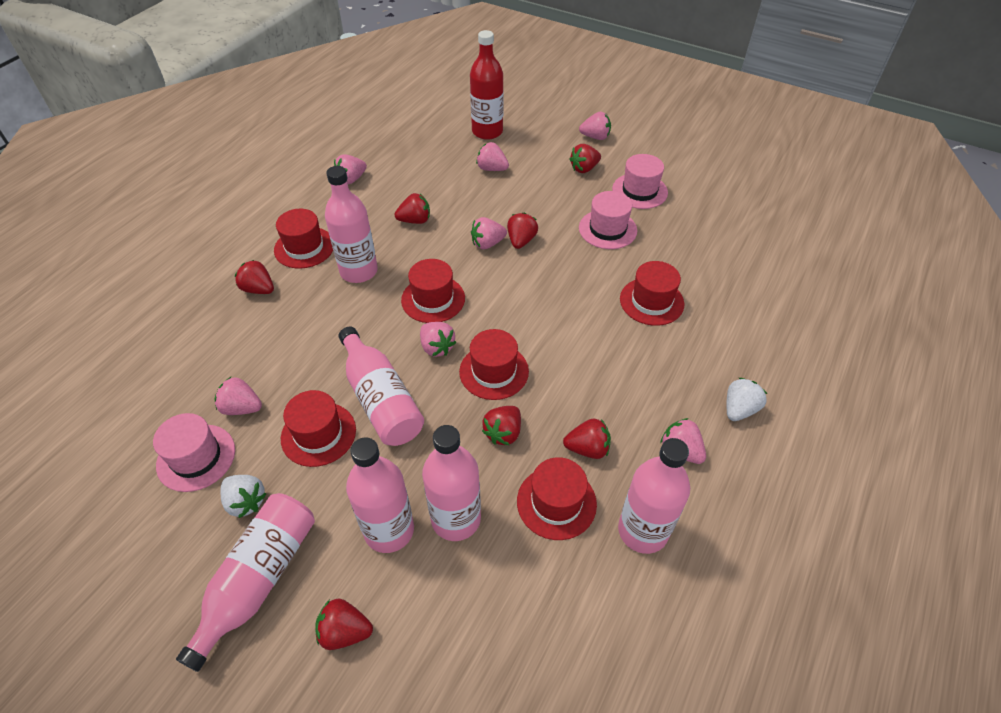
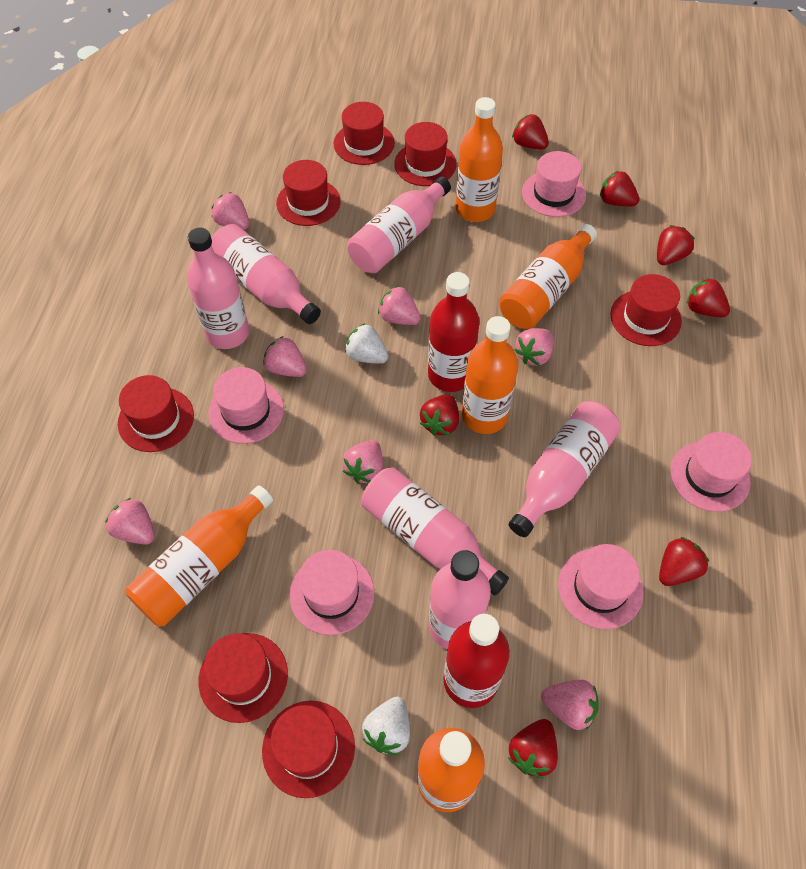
orange bottle: 0 -> 5
pink hat: 3 -> 5
red bottle: 1 -> 2
red hat: 6 -> 7

